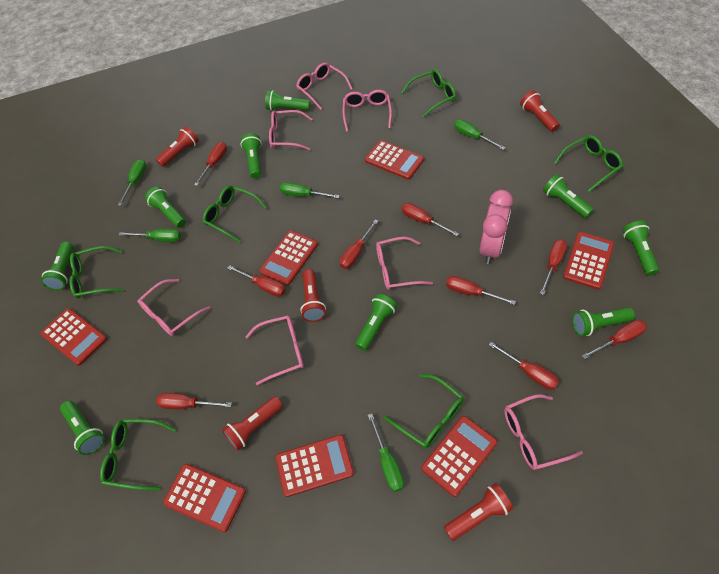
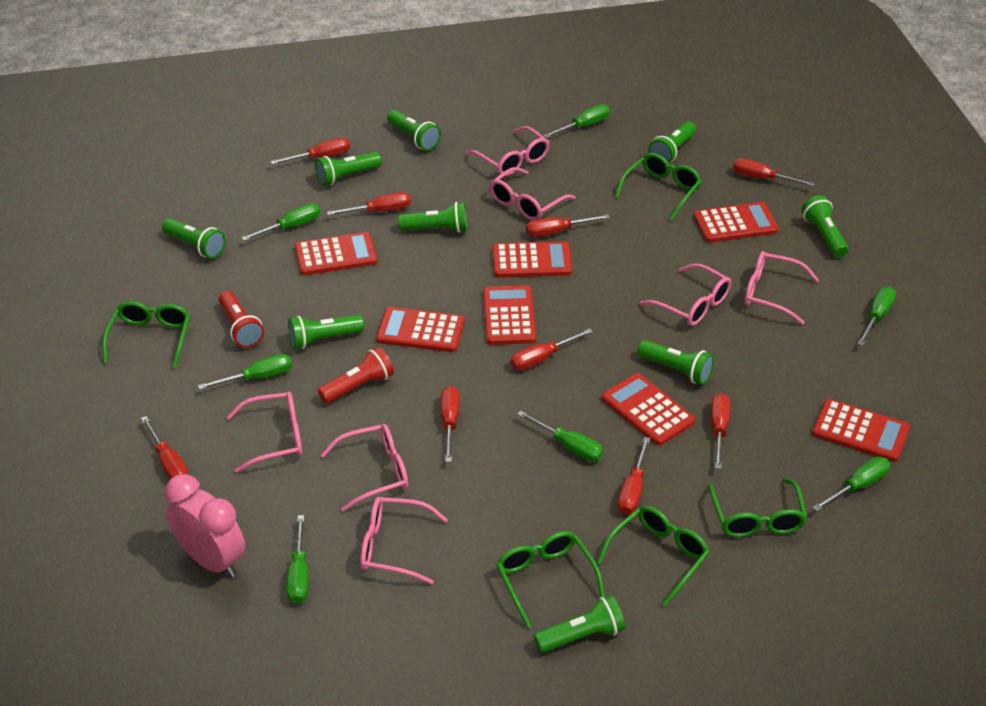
green glasses: 6 -> 5
green screwdriver: 5 -> 7
red flashlight: 5 -> 2

